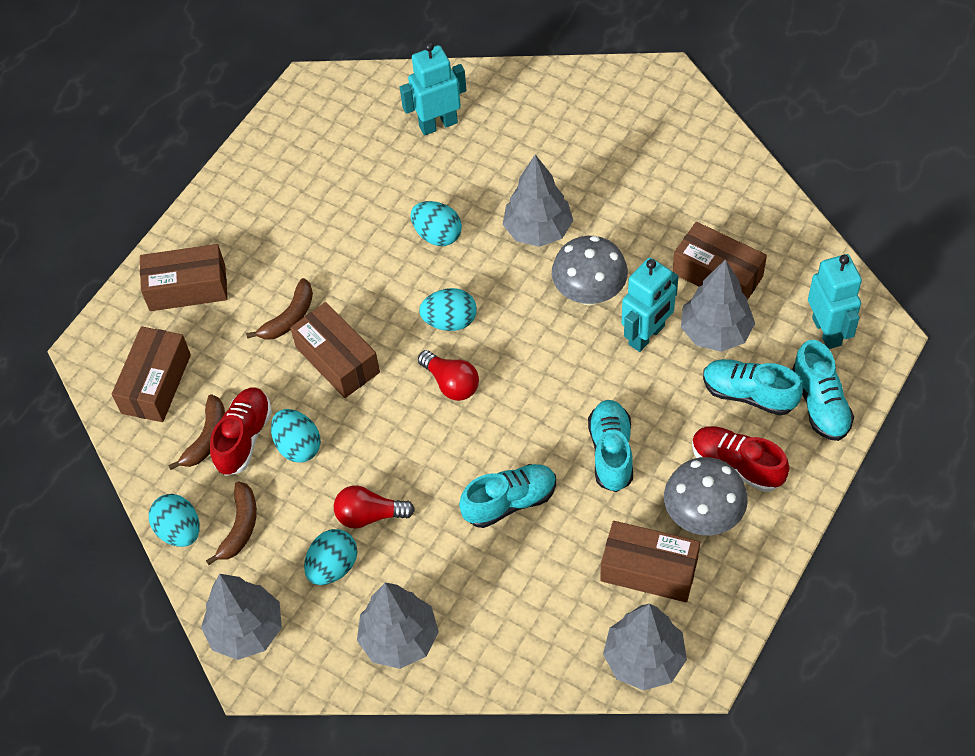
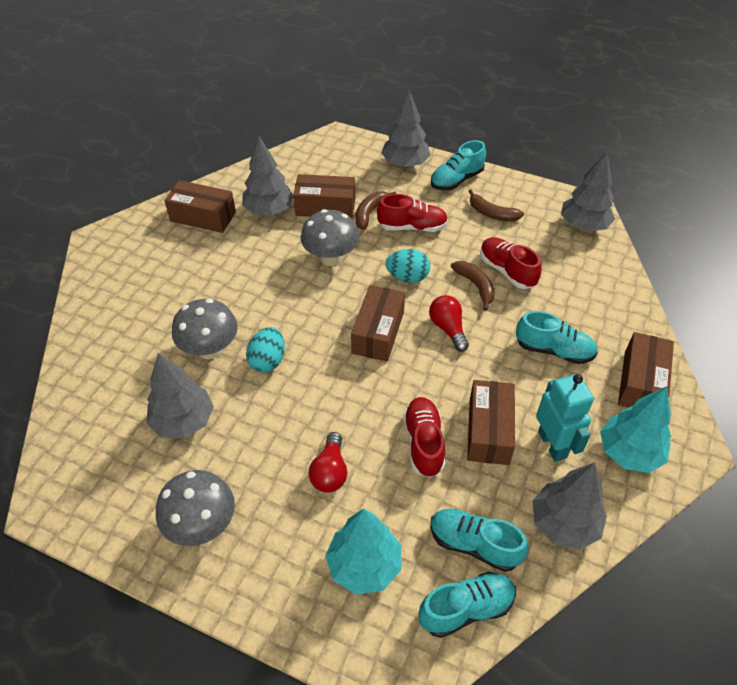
grey mushroom: 2 -> 3
red shoe: 2 -> 3
turquoise egg: 5 -> 2
turquoise robot: 3 -> 1
turquoise tree: 0 -> 2

